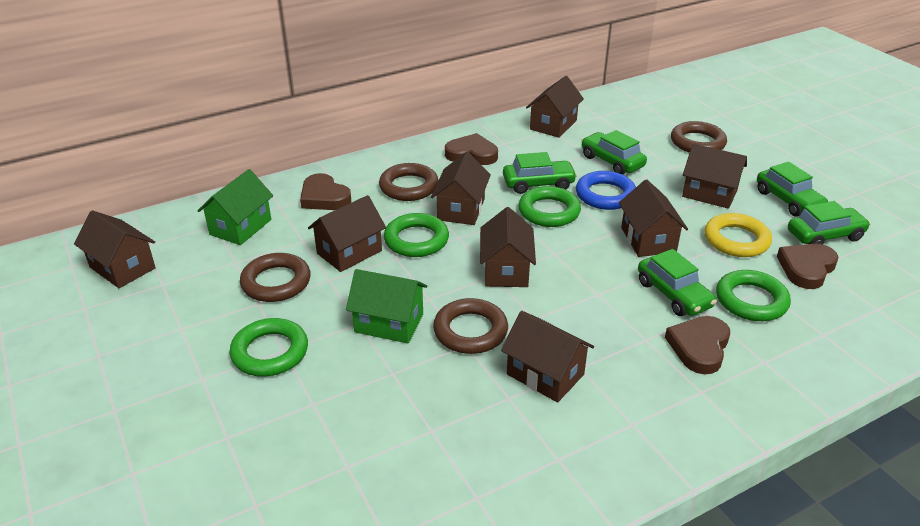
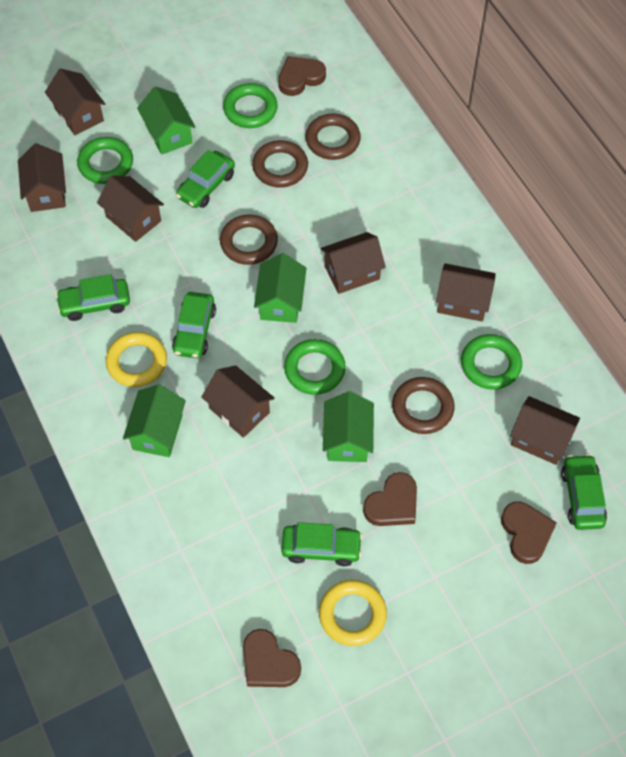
blue ring: 1 -> 0
brown house: 8 -> 7
green house: 2 -> 4
yellow ring: 1 -> 2

